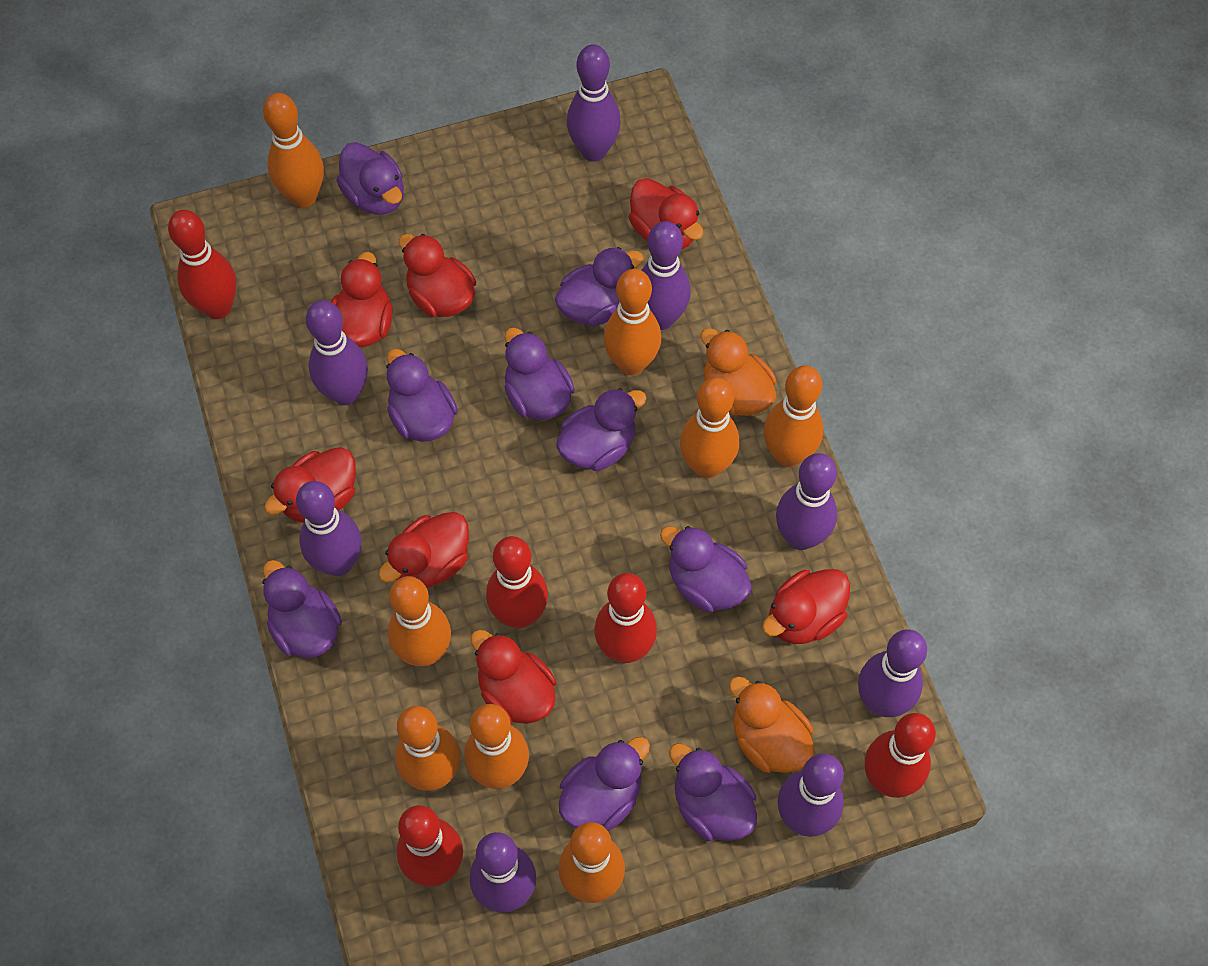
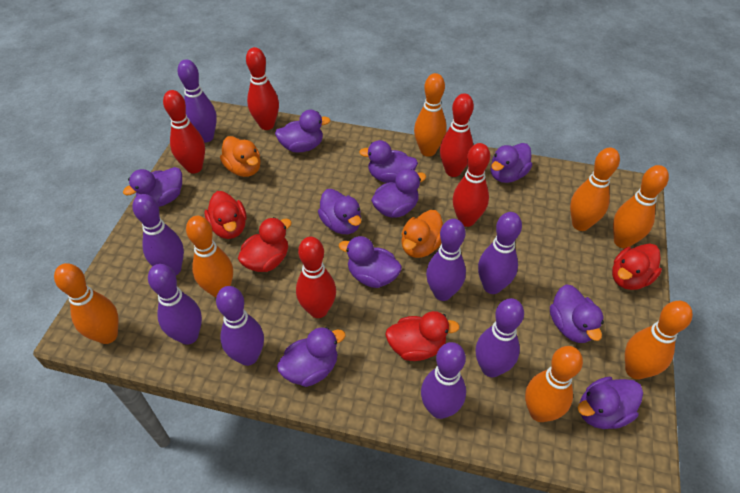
orange bowling pin: 8 -> 7
purple duck: 9 -> 10
red duck: 7 -> 4

